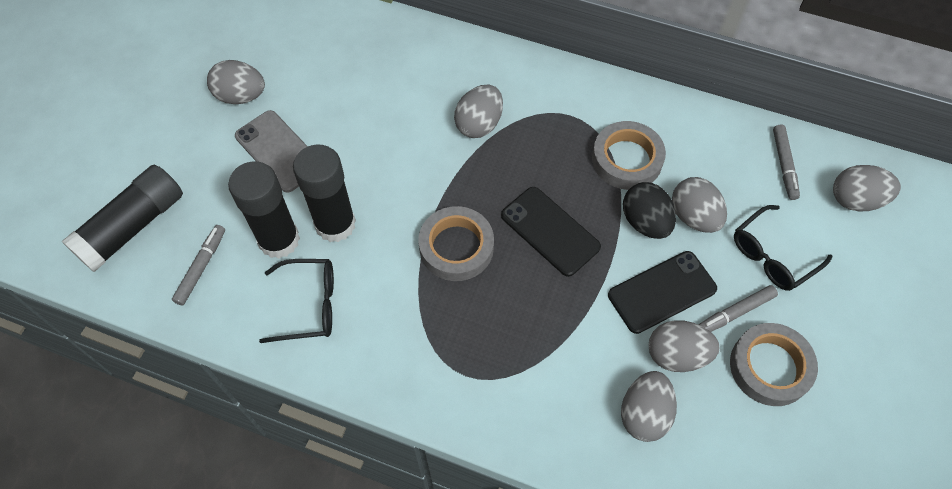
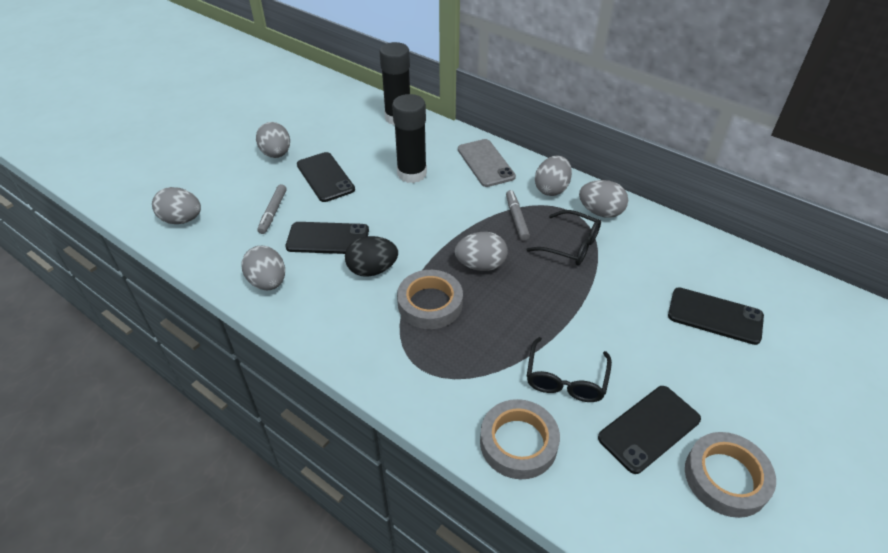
black glue stick: 3 -> 2
black phone: 2 -> 4
grey marker: 3 -> 2

